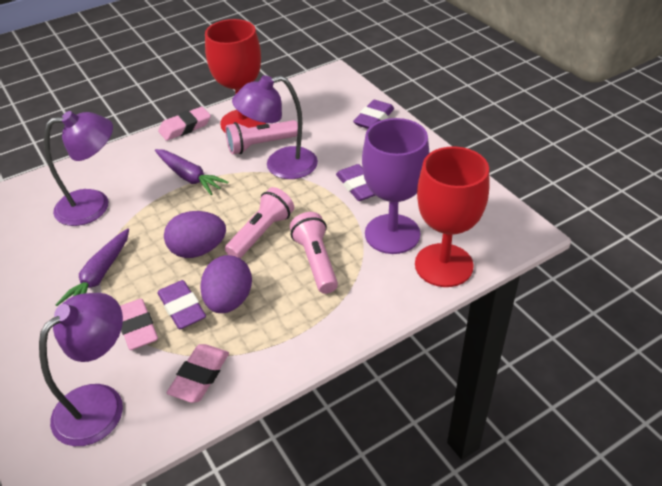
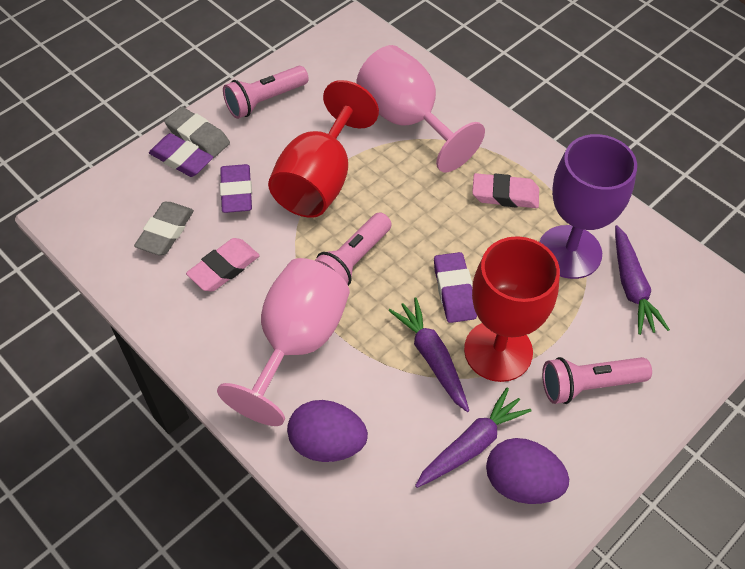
grey eraser: 0 -> 2
pink eraser: 3 -> 2
pink goblet: 0 -> 2
purple carrot: 2 -> 3
purple lamp: 3 -> 0

